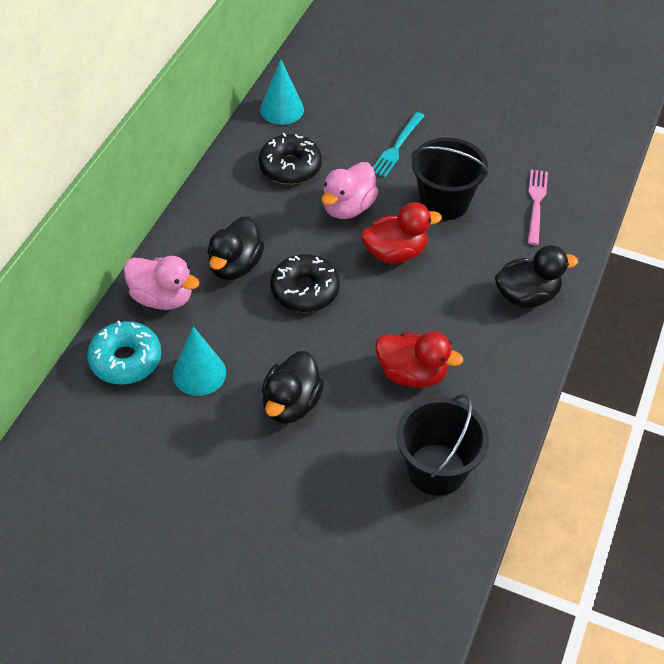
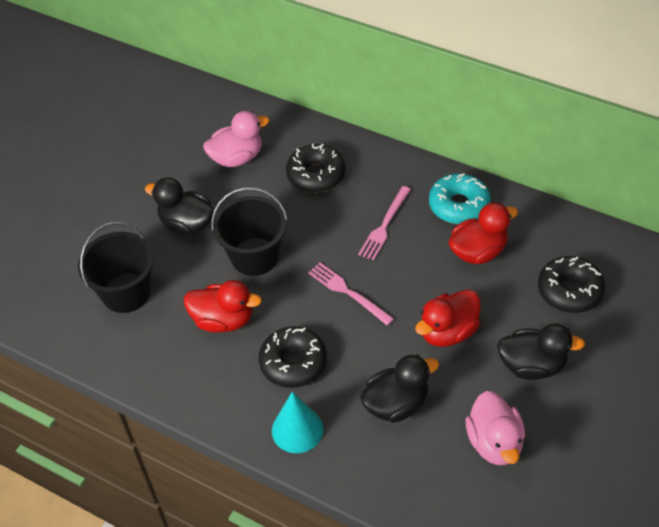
black donut: 2 -> 3
pink fork: 1 -> 2
red duck: 2 -> 3
turquoise cone: 2 -> 1
turquoise fork: 1 -> 0

